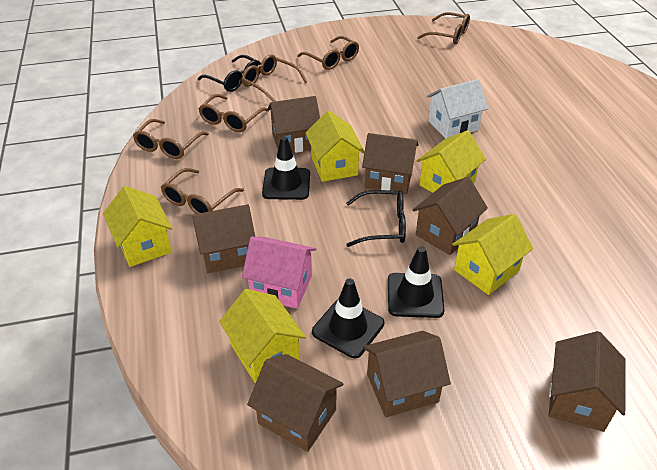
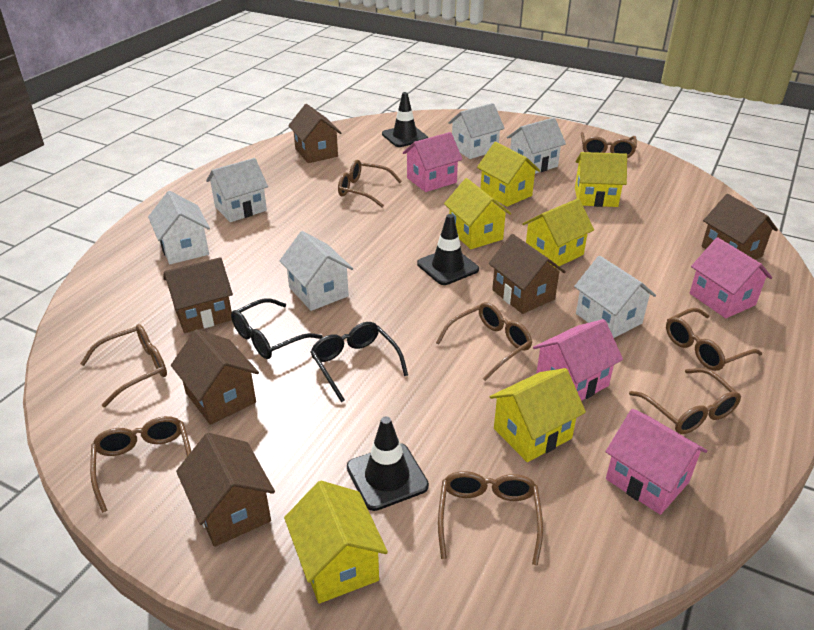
brown glasses: 6 -> 8
brown house: 7 -> 6
pink house: 1 -> 4
white house: 1 -> 6
yellow house: 5 -> 6

